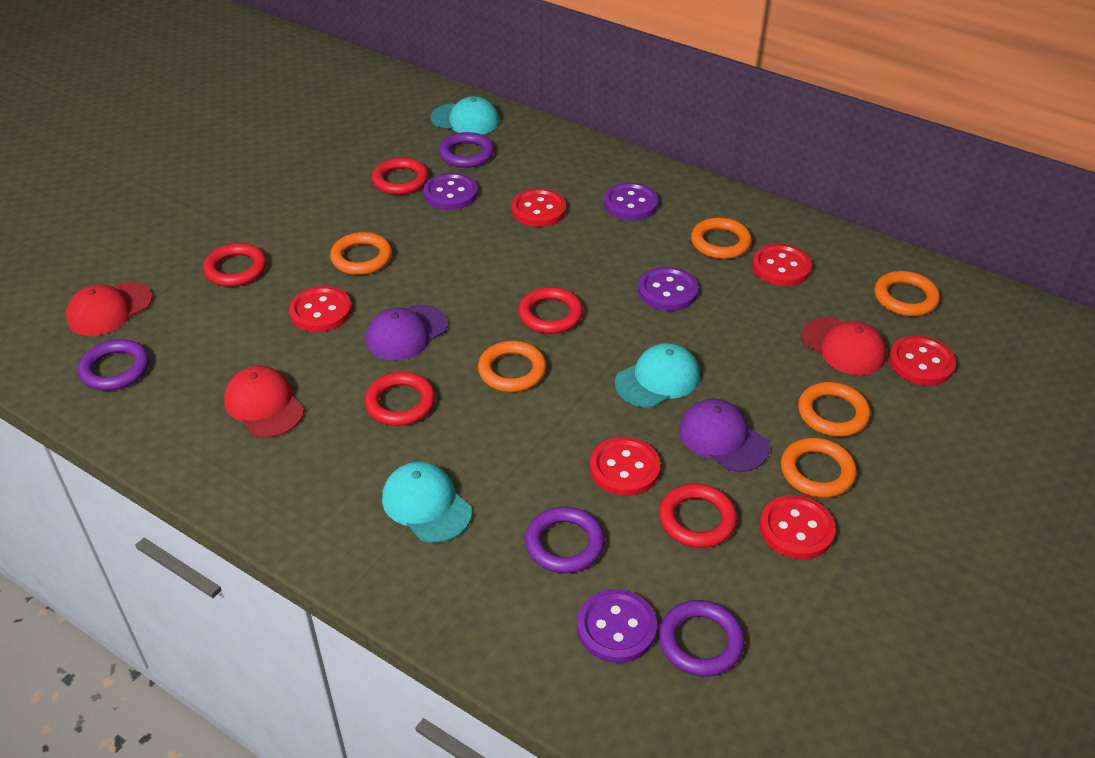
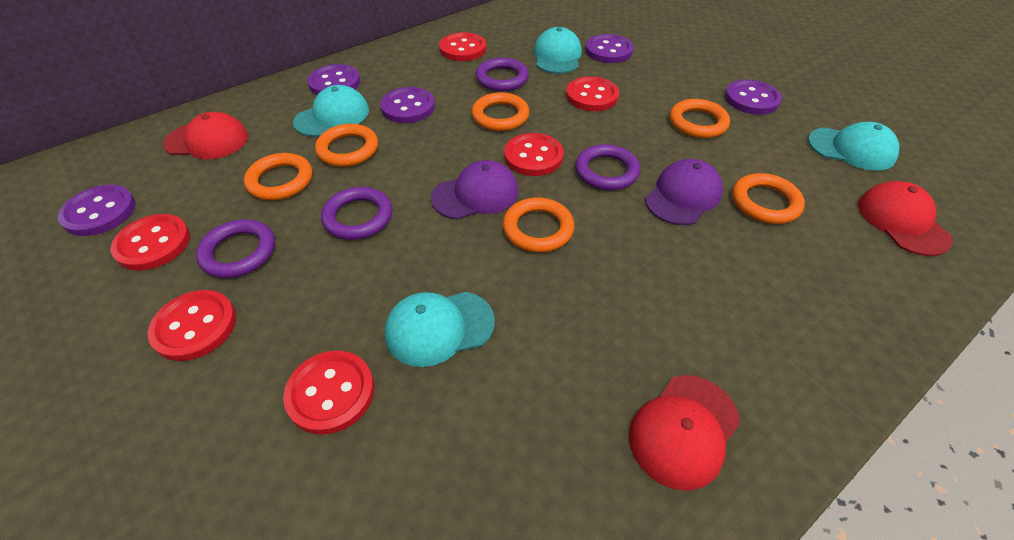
purple button: 4 -> 5
red ring: 5 -> 0
turquoise cap: 3 -> 4

